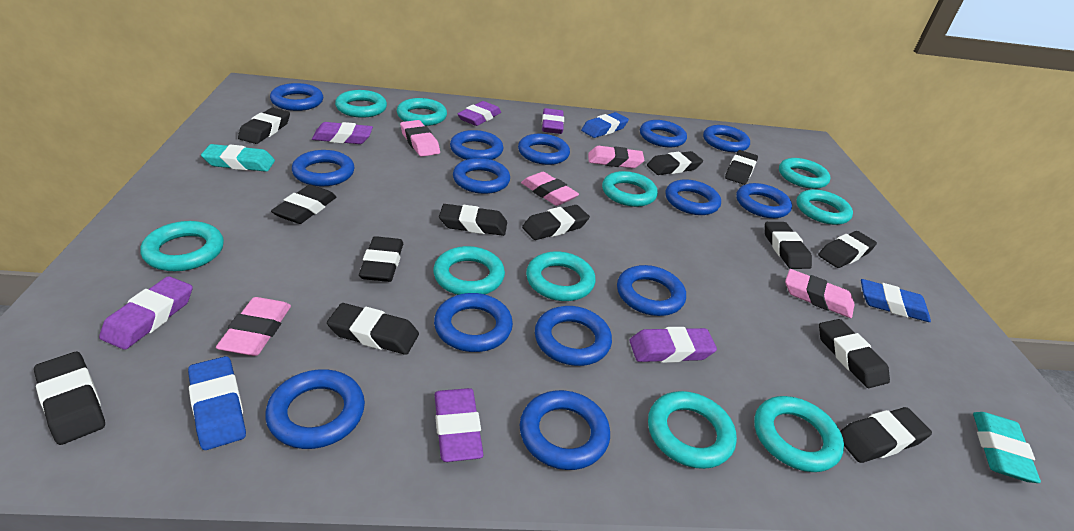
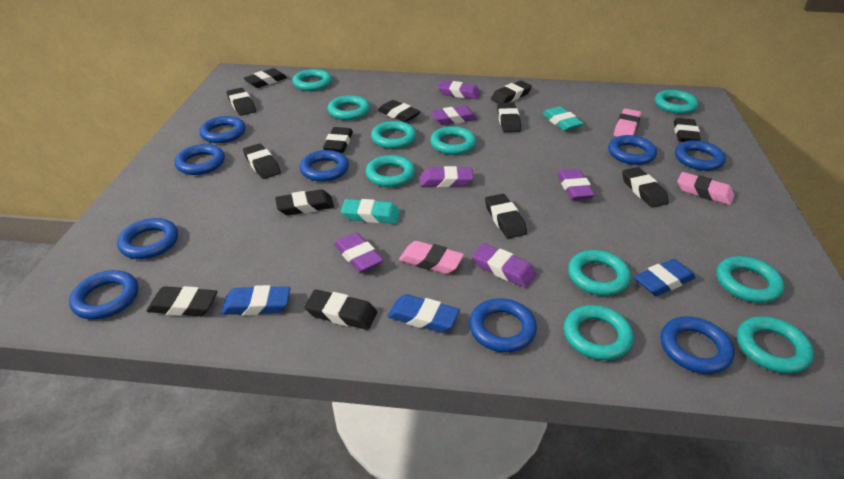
blue ring: 14 -> 9
pink eraser: 5 -> 3

